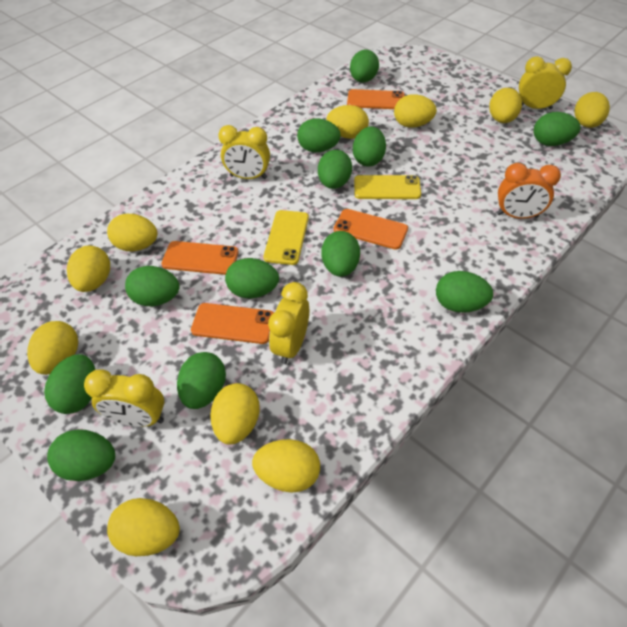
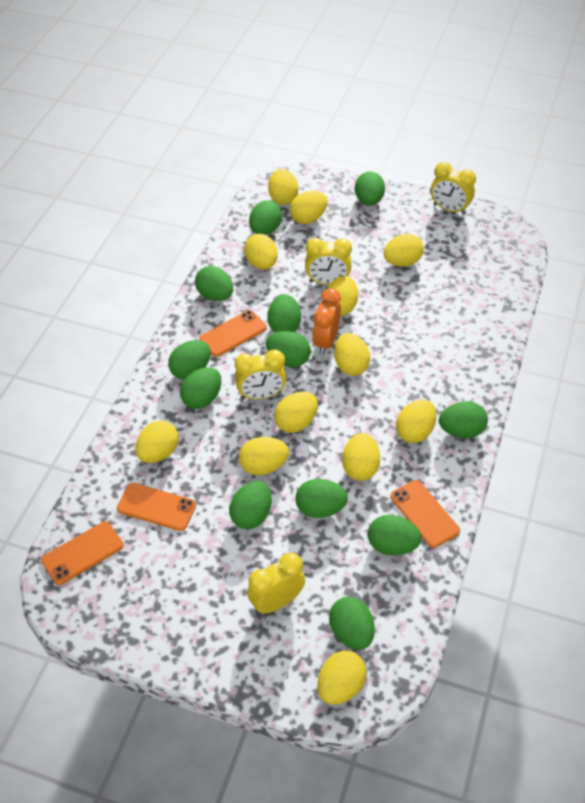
yellow egg: 10 -> 12
yellow phone: 2 -> 0

